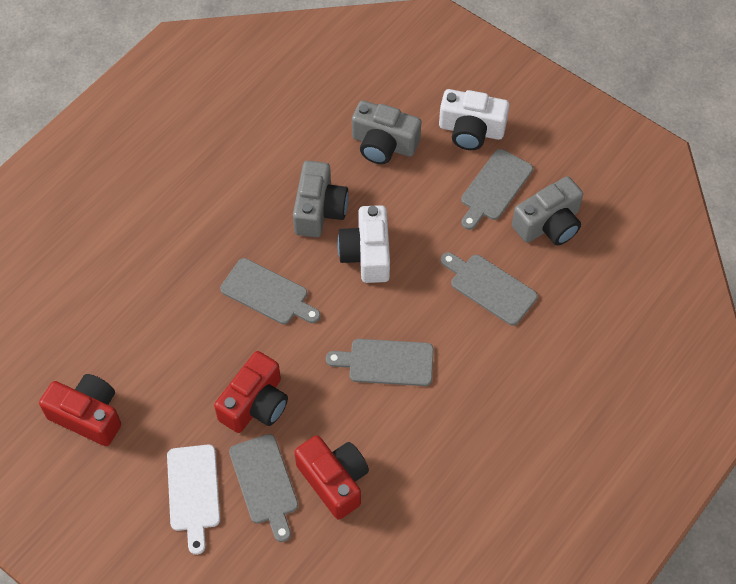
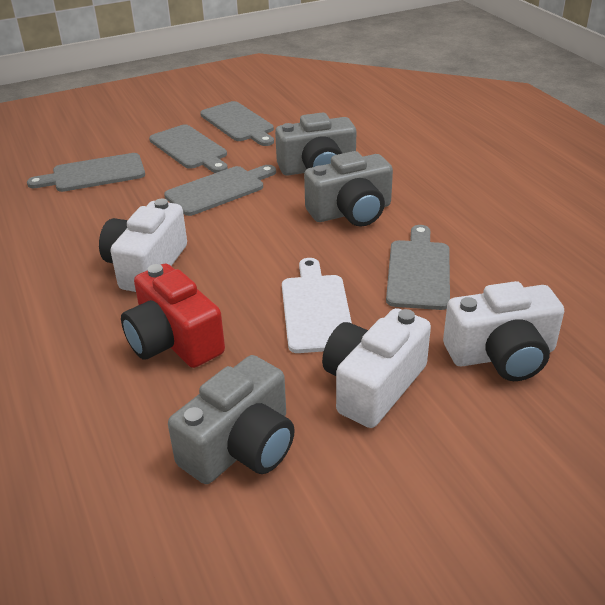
red camera: 3 -> 1
white camera: 2 -> 3

